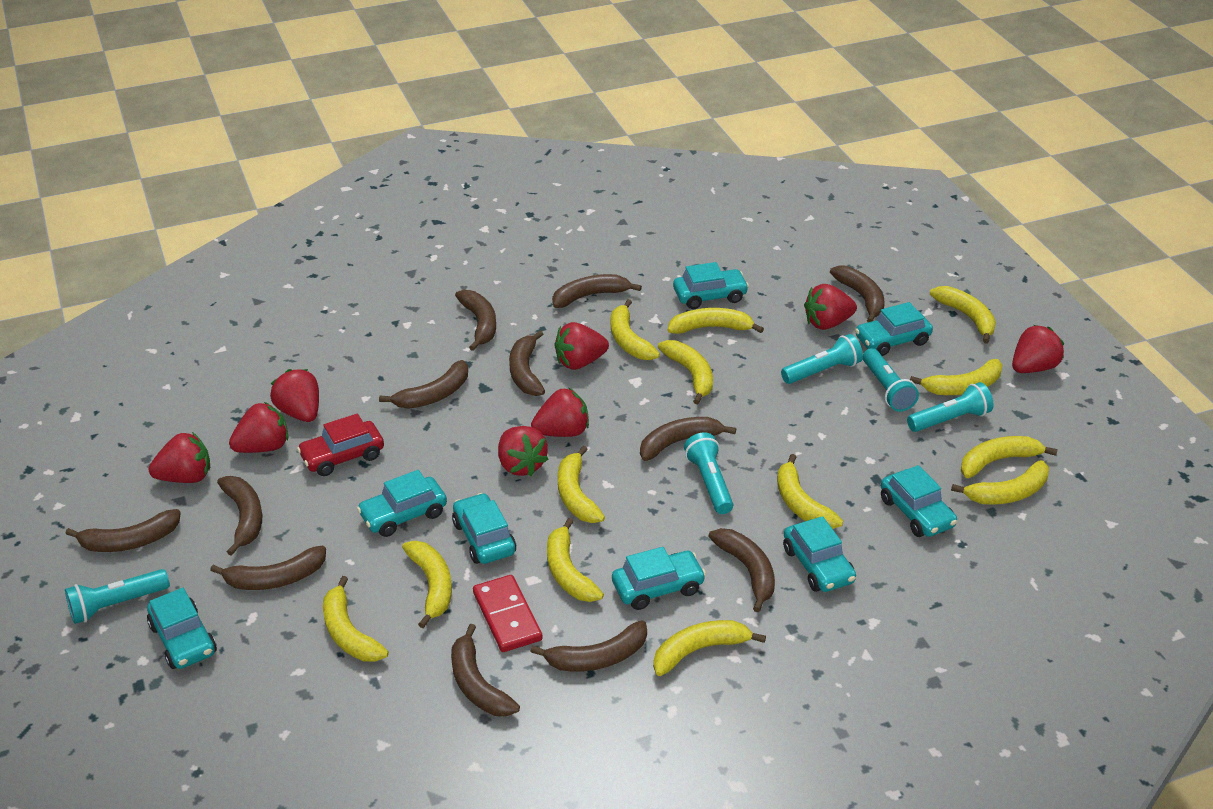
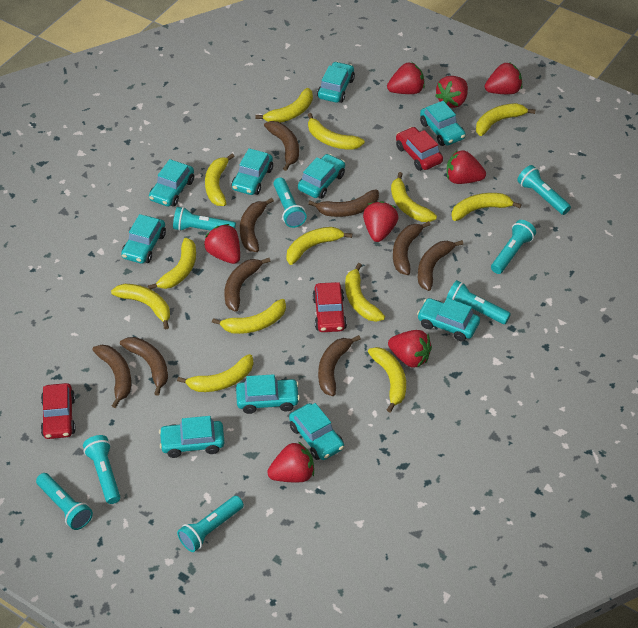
brown banana: 12 -> 9
red car: 1 -> 3
red domino: 1 -> 0
turquoise car: 8 -> 10
turquoise flashlight: 5 -> 8

